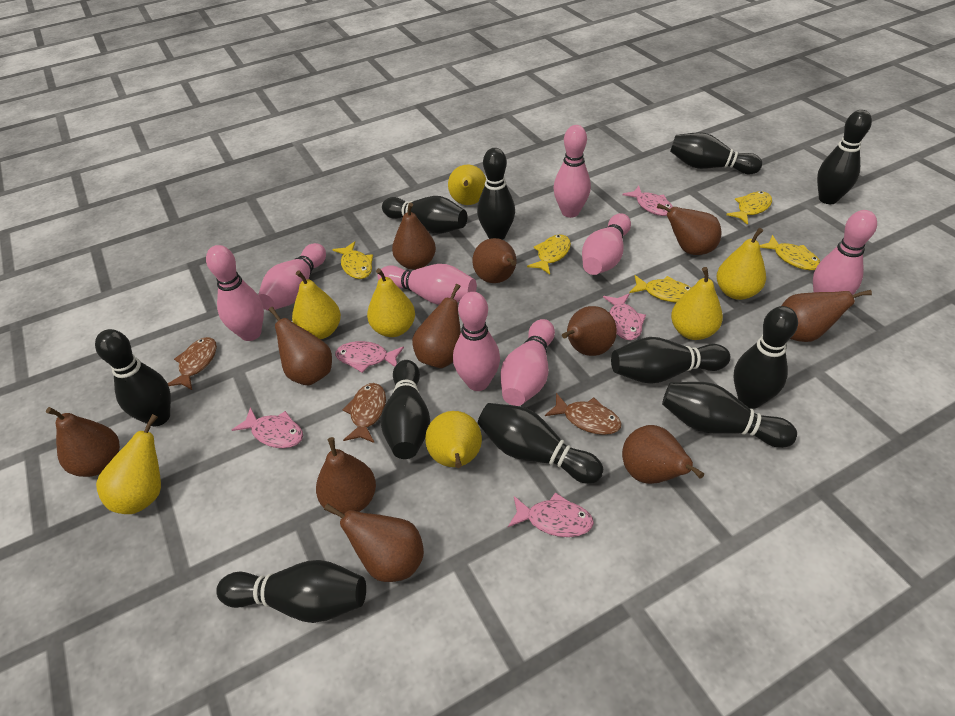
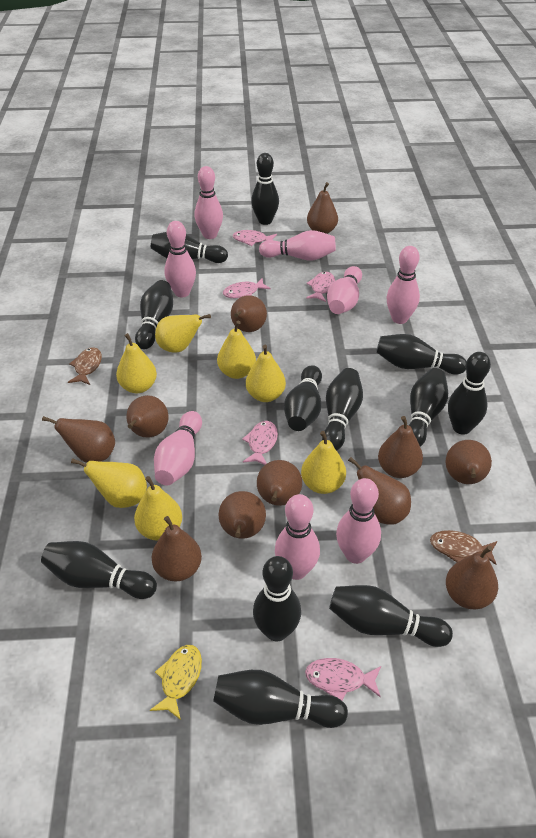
black bowling pin: 11 -> 12
brown fish: 3 -> 2
yellow fish: 5 -> 1

